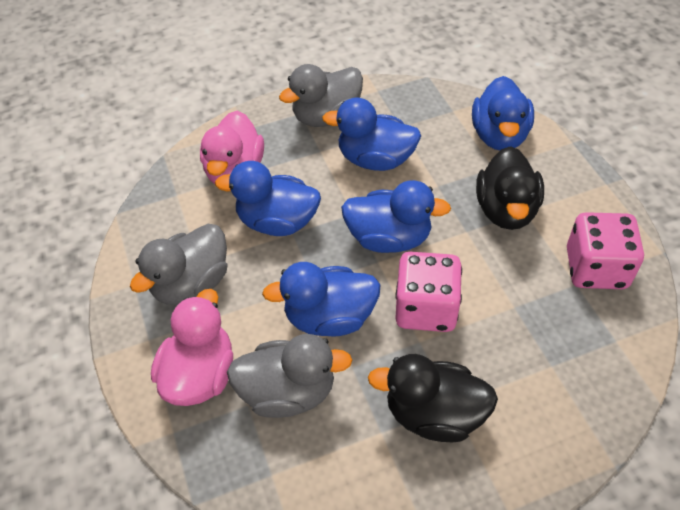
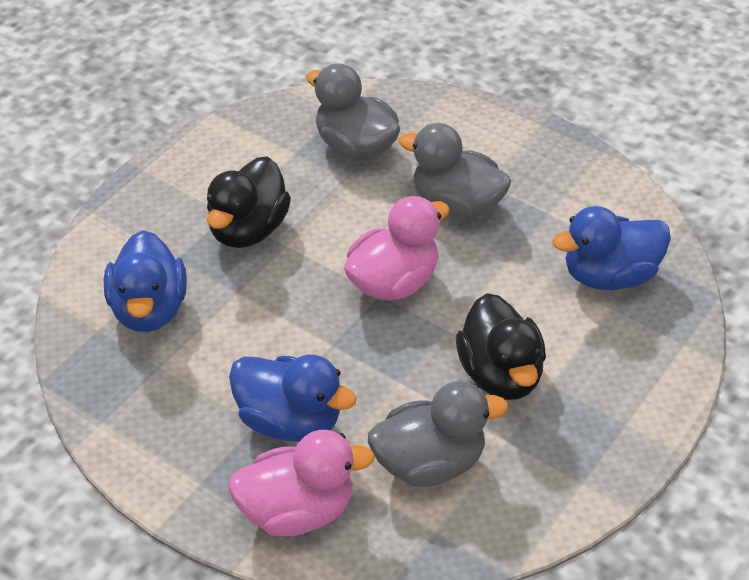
blue duck: 5 -> 3
pink dice: 2 -> 0

